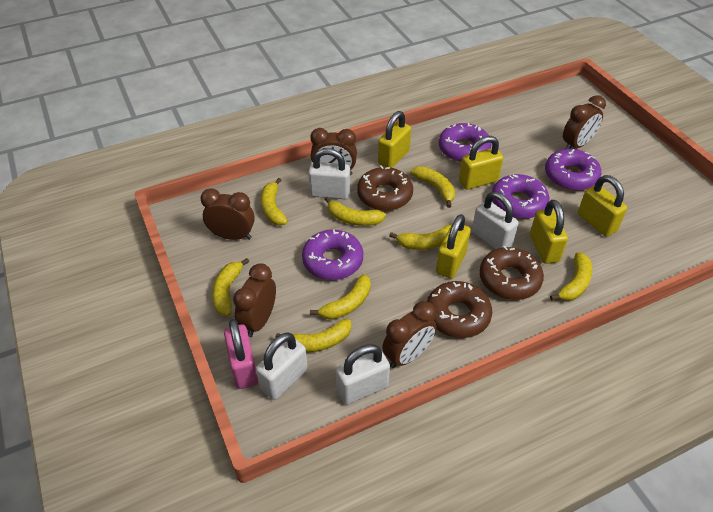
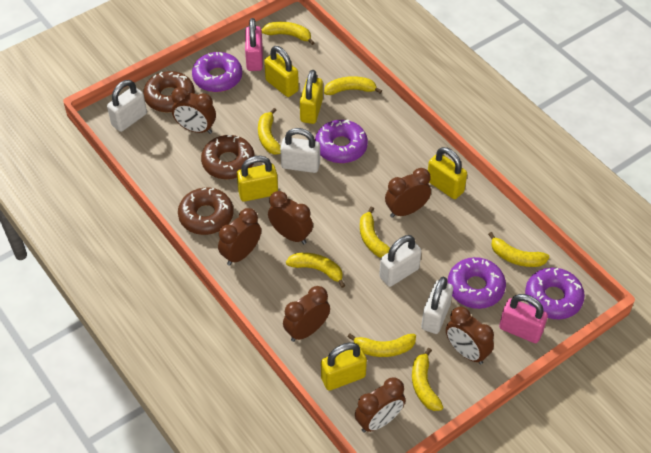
brown clock: 5 -> 7
pink padlock: 1 -> 2

